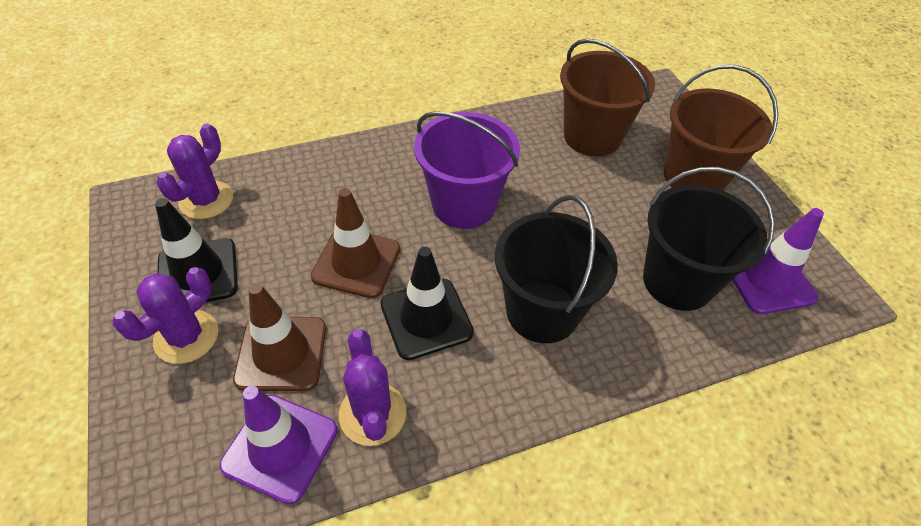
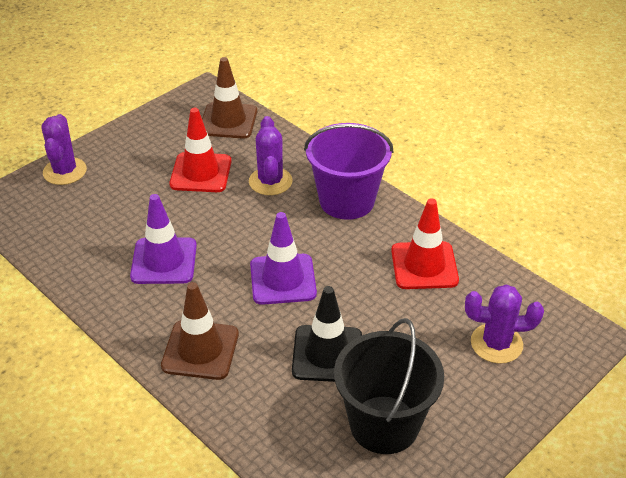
black bucket: 2 -> 1
black traffic cone: 2 -> 1
brown bucket: 2 -> 0
red traffic cone: 0 -> 2

